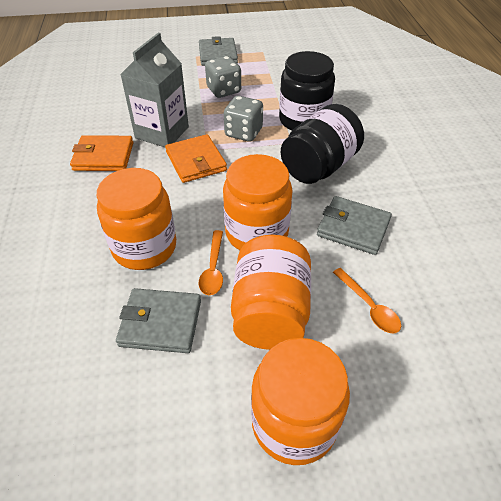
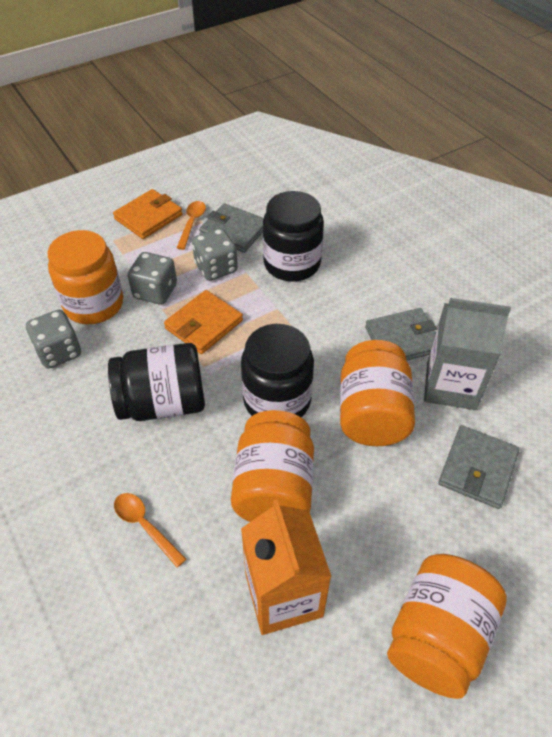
black jar: 2 -> 3
grey dice: 2 -> 3
orange carton: 0 -> 1

